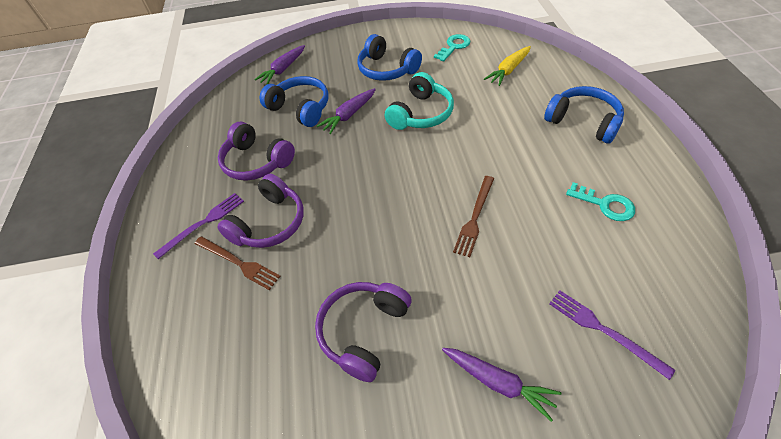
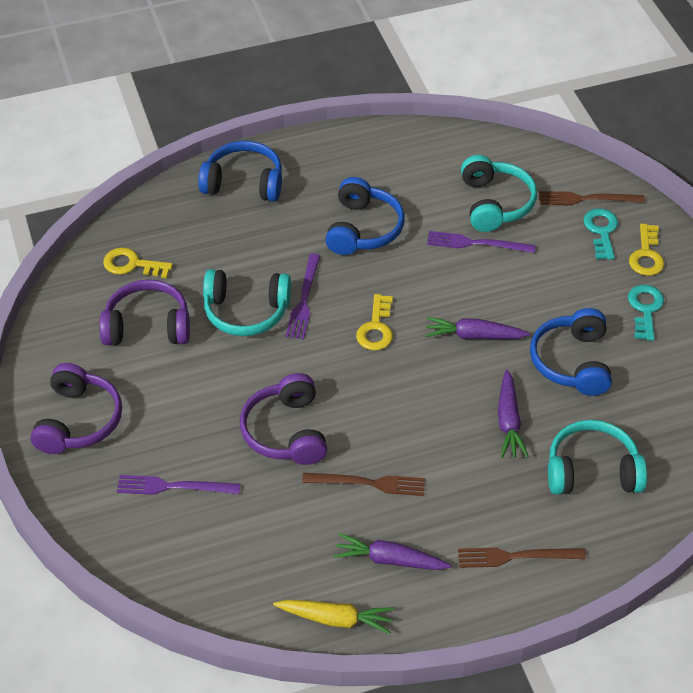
brown fork: 2 -> 3
purple fork: 2 -> 3
turquoise headphones: 1 -> 3
yellow key: 0 -> 3

